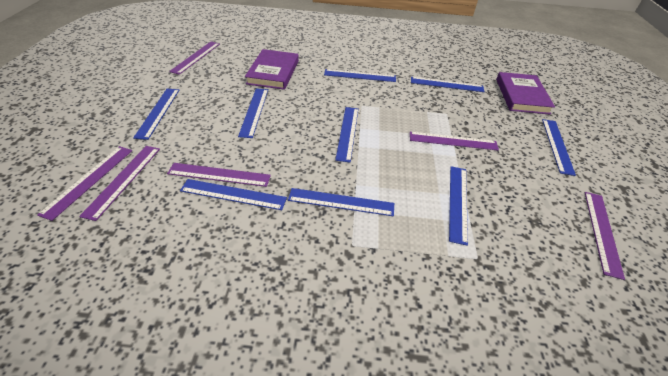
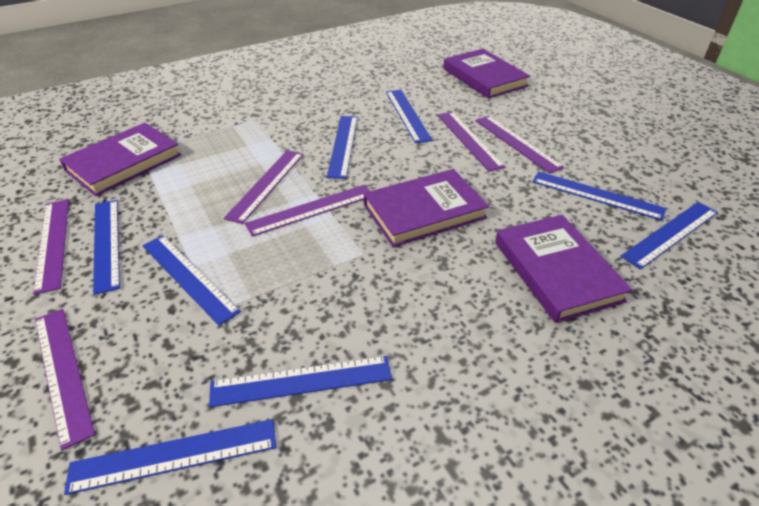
blue ruler: 9 -> 8
purple book: 2 -> 4

